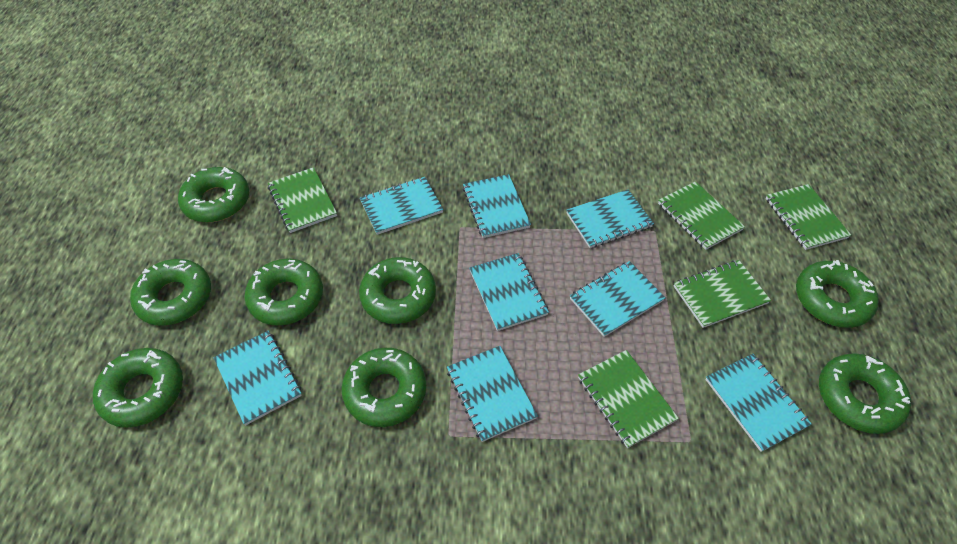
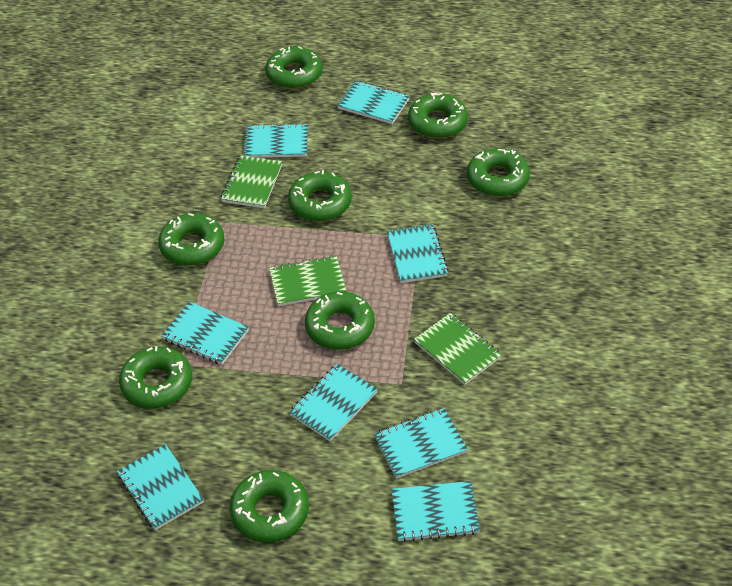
green notebook: 5 -> 3

